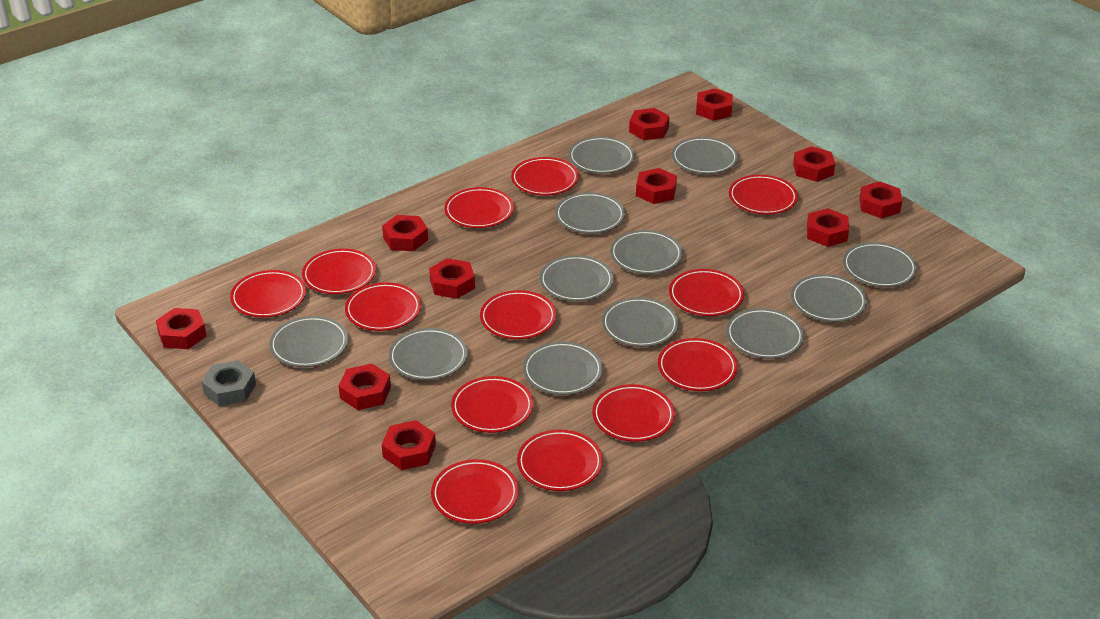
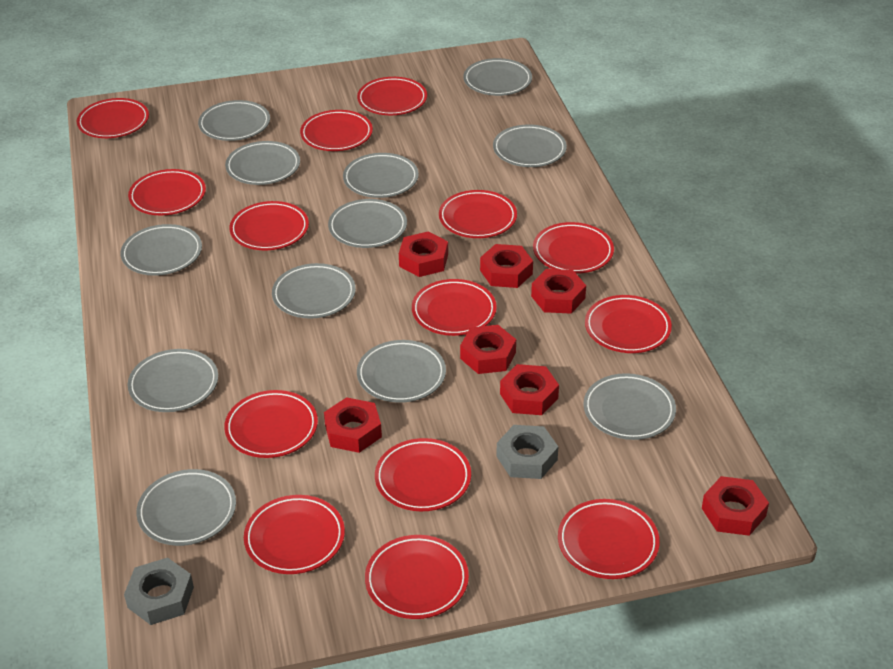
grey nut: 1 -> 2
red nut: 11 -> 7
red plate: 13 -> 14

